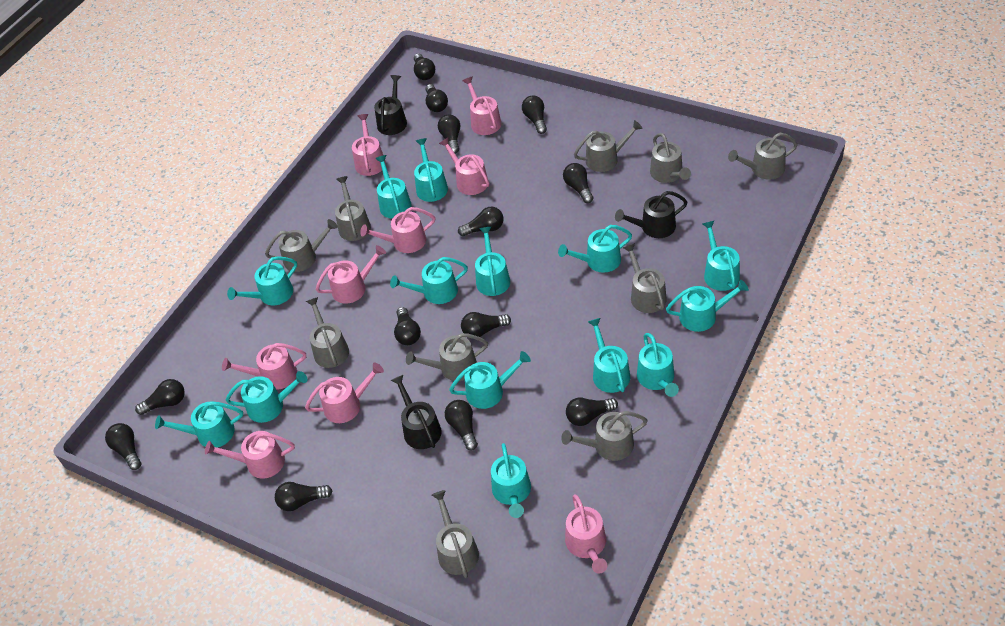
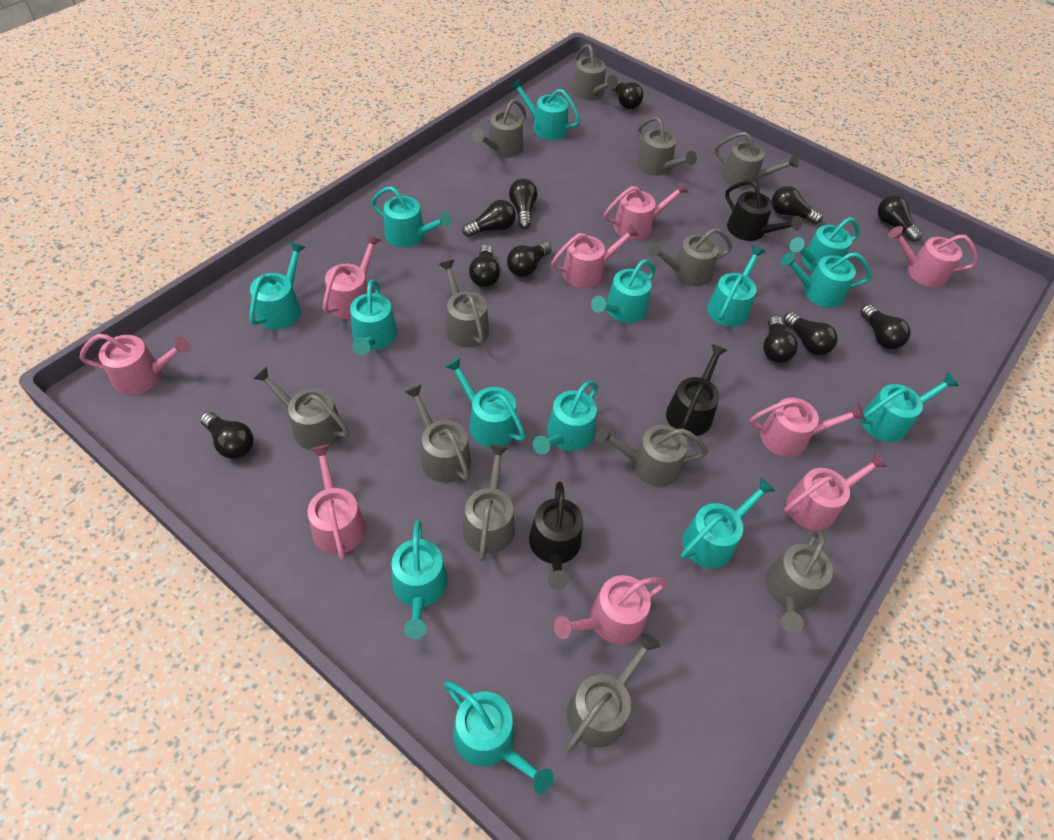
black light bulb: 13 -> 11
grey watering can: 10 -> 12

